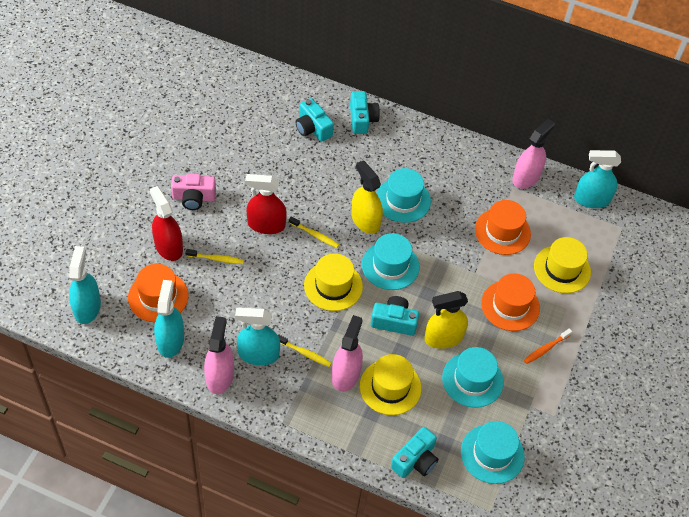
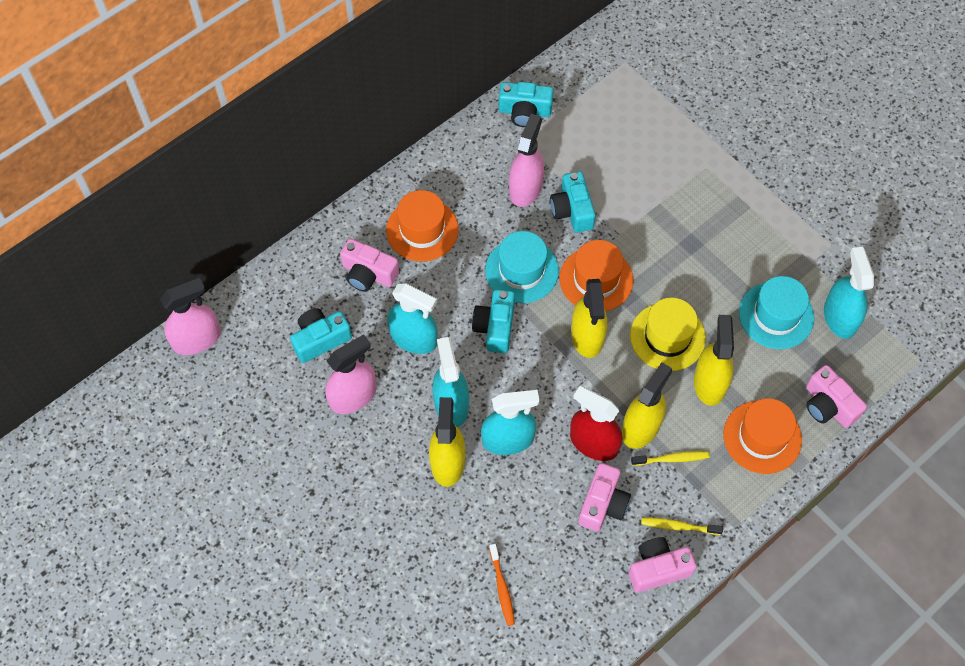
pink camera: 1 -> 4
red spray bottle: 2 -> 1
turquoise hat: 4 -> 2
yellow hat: 3 -> 1
yellow spray bottle: 2 -> 4
yellow toothbrush: 3 -> 2

